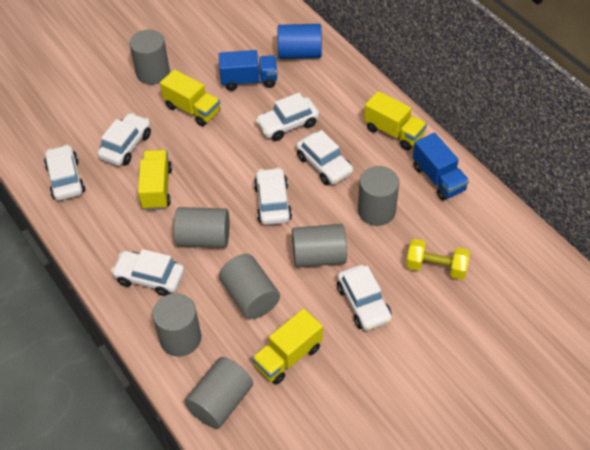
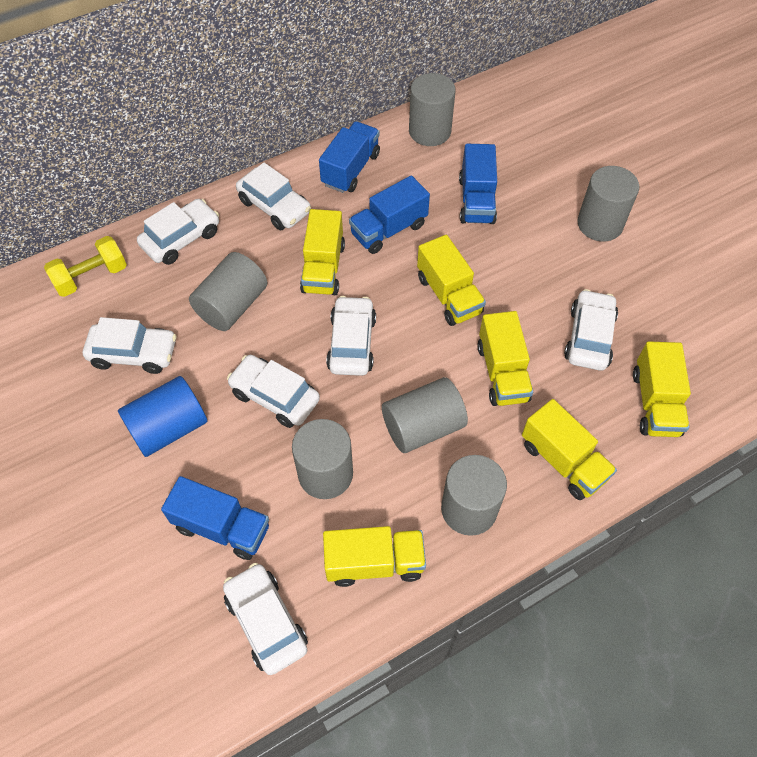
blue truck: 2 -> 4
grey cylinder: 7 -> 6
yellow truck: 4 -> 6

